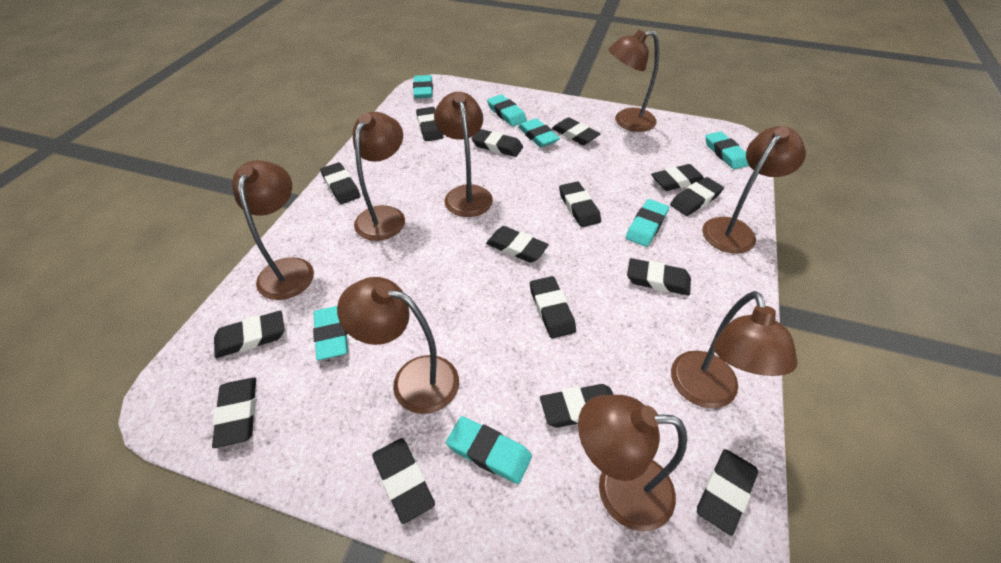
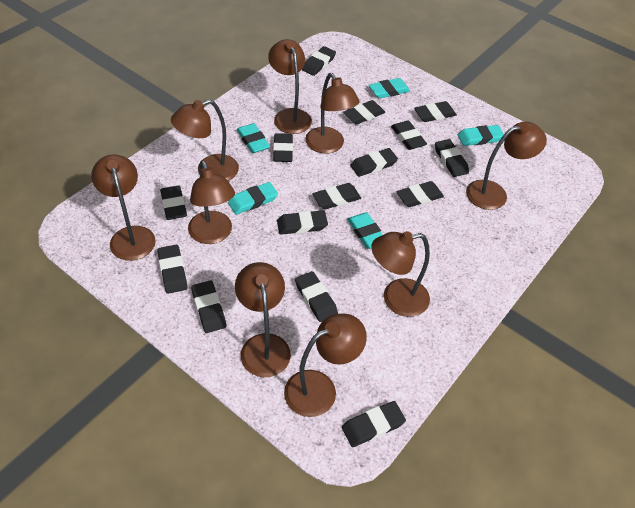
brown lamp: 8 -> 9
turquoise eraser: 7 -> 5

